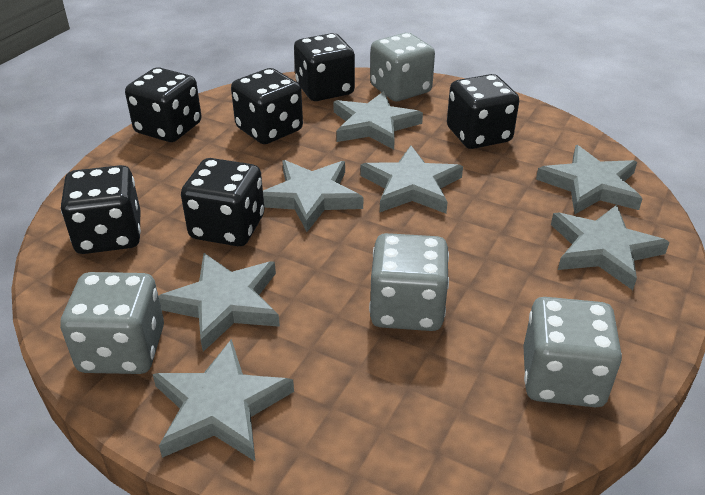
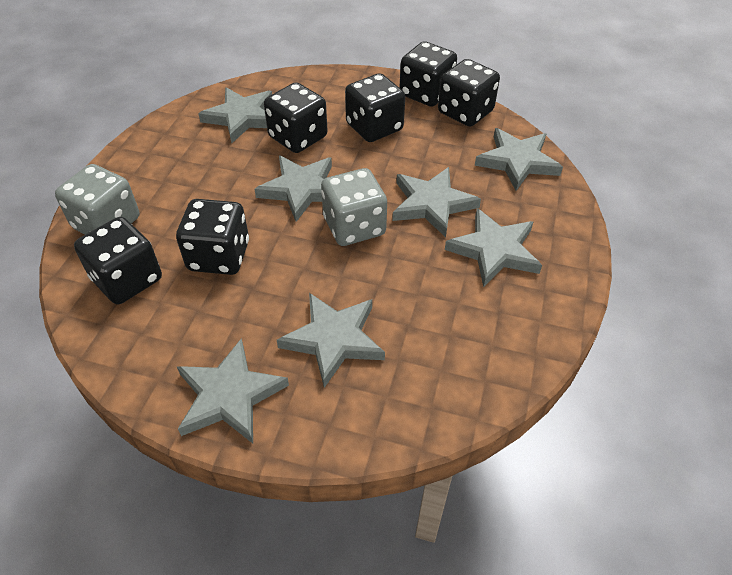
grey dice: 4 -> 2

